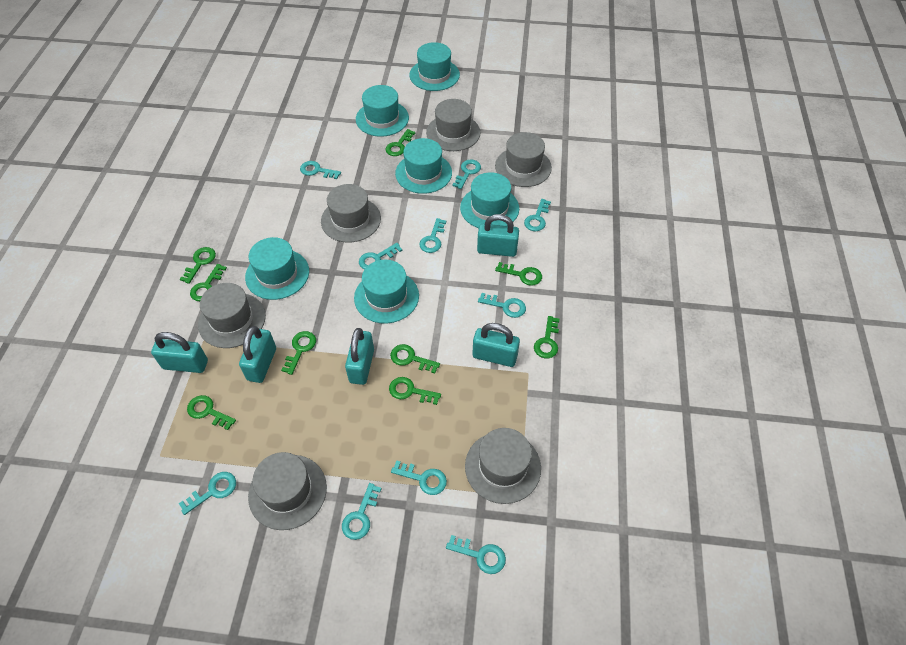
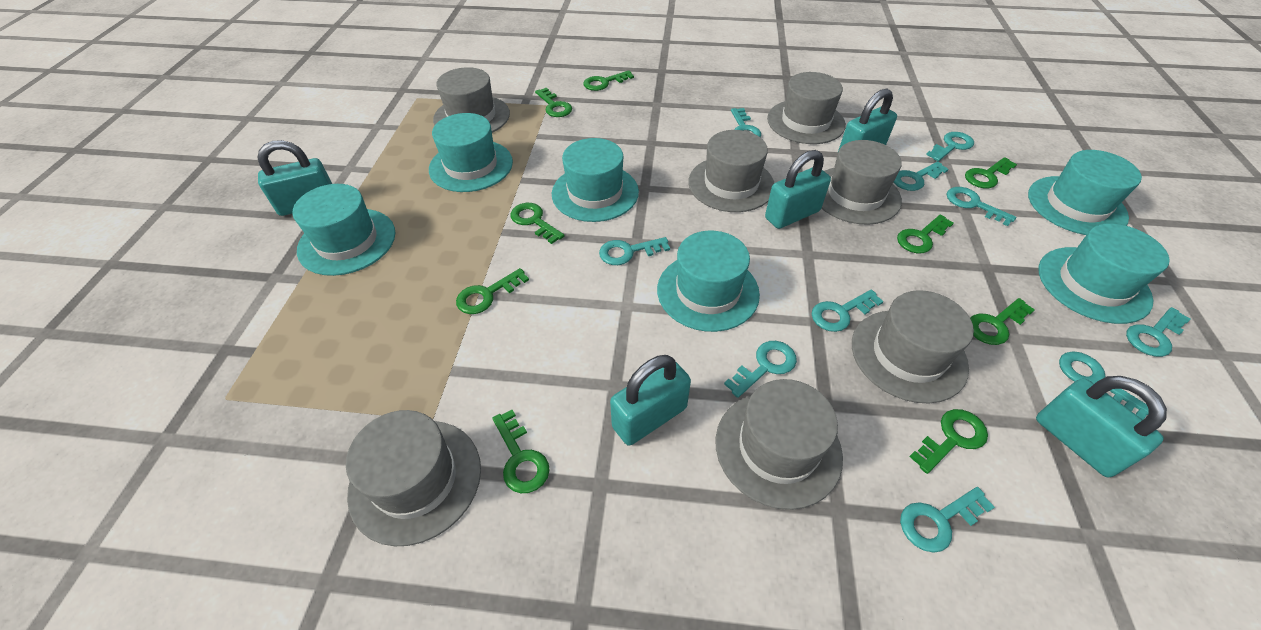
grey hat: 6 -> 7

